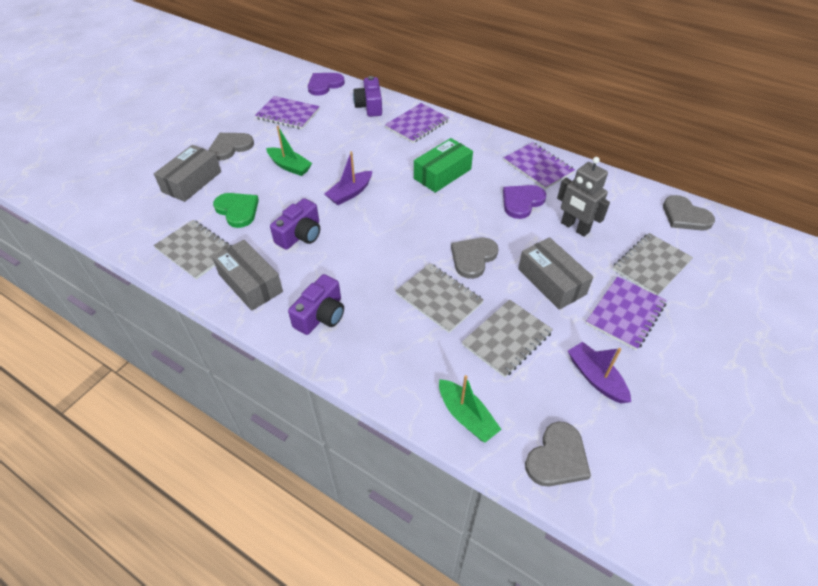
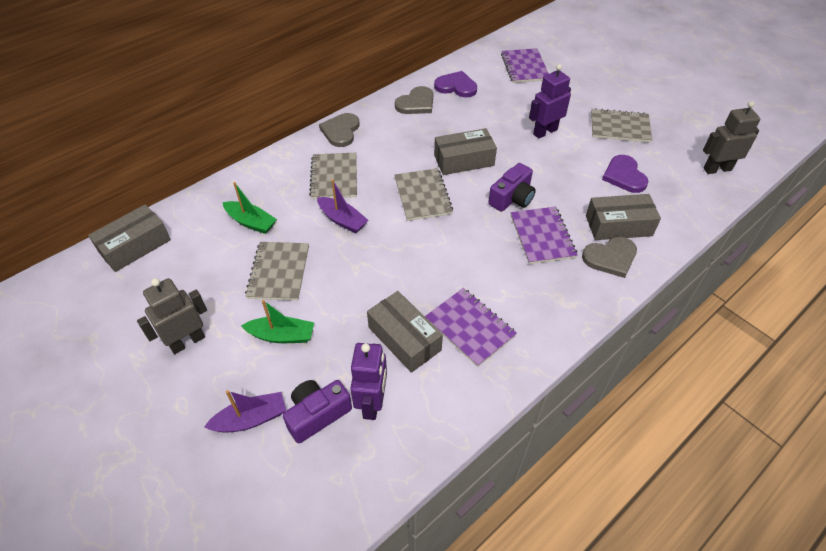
green box: 1 -> 0
green heart: 1 -> 0
grey box: 3 -> 4
grey heart: 4 -> 3
grey robot: 1 -> 2
purple camera: 3 -> 2
purple notebook: 4 -> 3
purple robot: 0 -> 2

